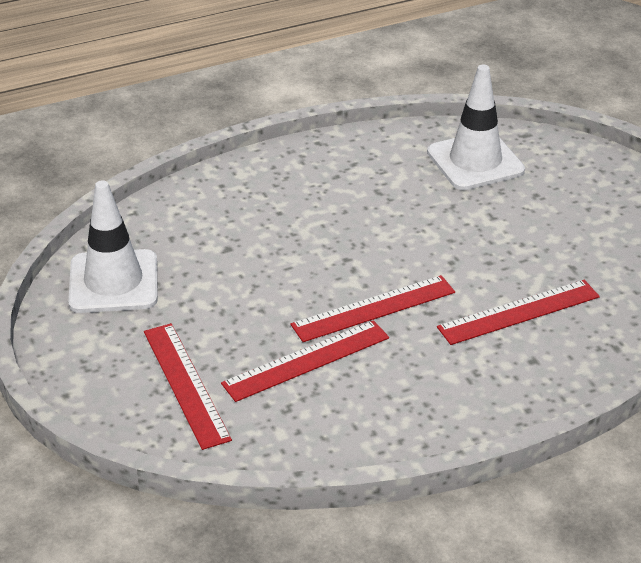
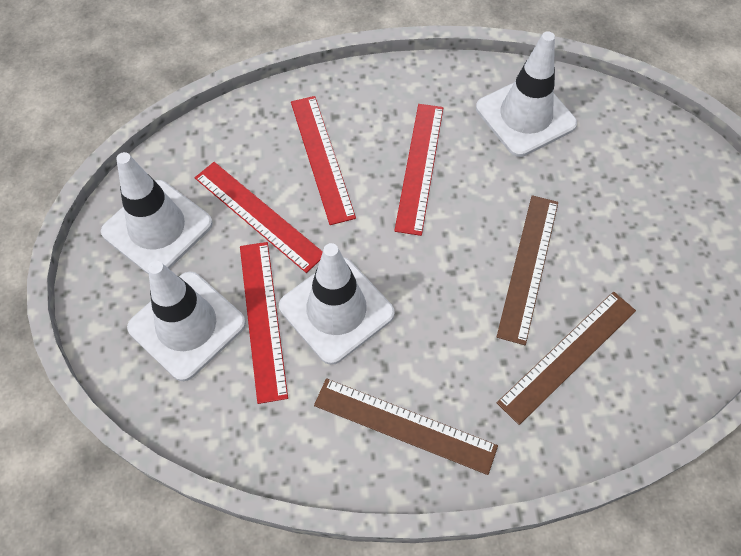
brown ruler: 0 -> 3
white traffic cone: 2 -> 4

